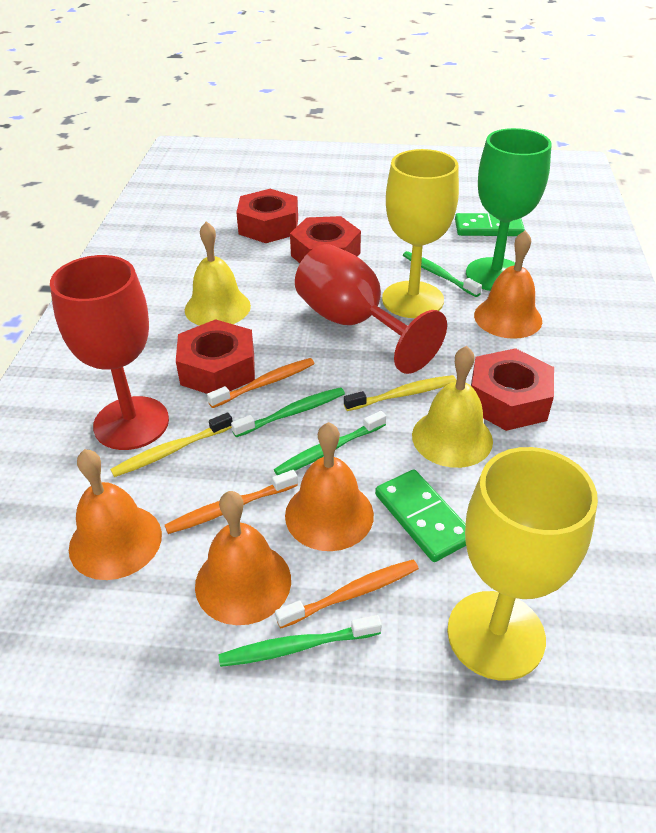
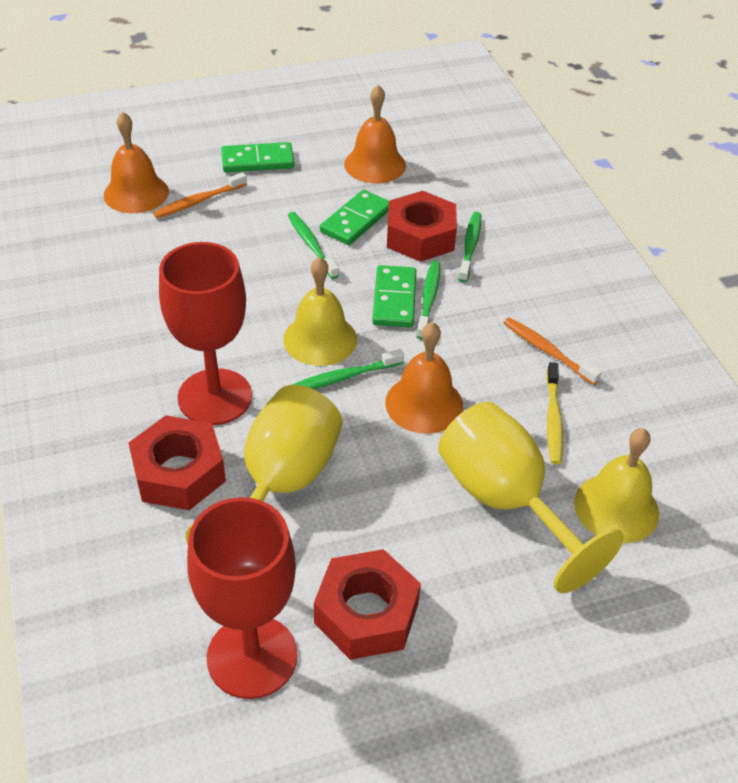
green domino: 2 -> 3
green goblet: 1 -> 0
orange bell: 4 -> 3
orange toothbrush: 3 -> 2
red nut: 4 -> 3
yellow toothbrush: 2 -> 1

